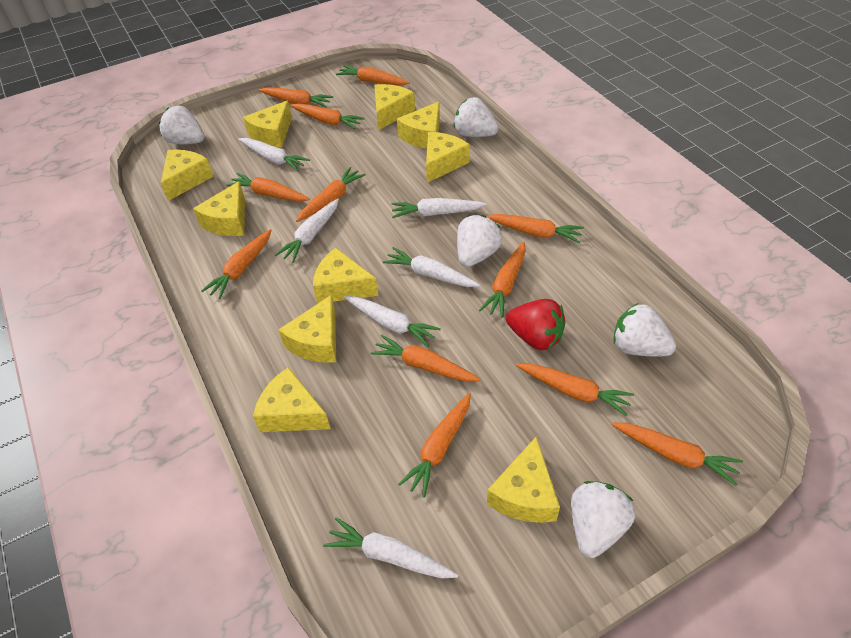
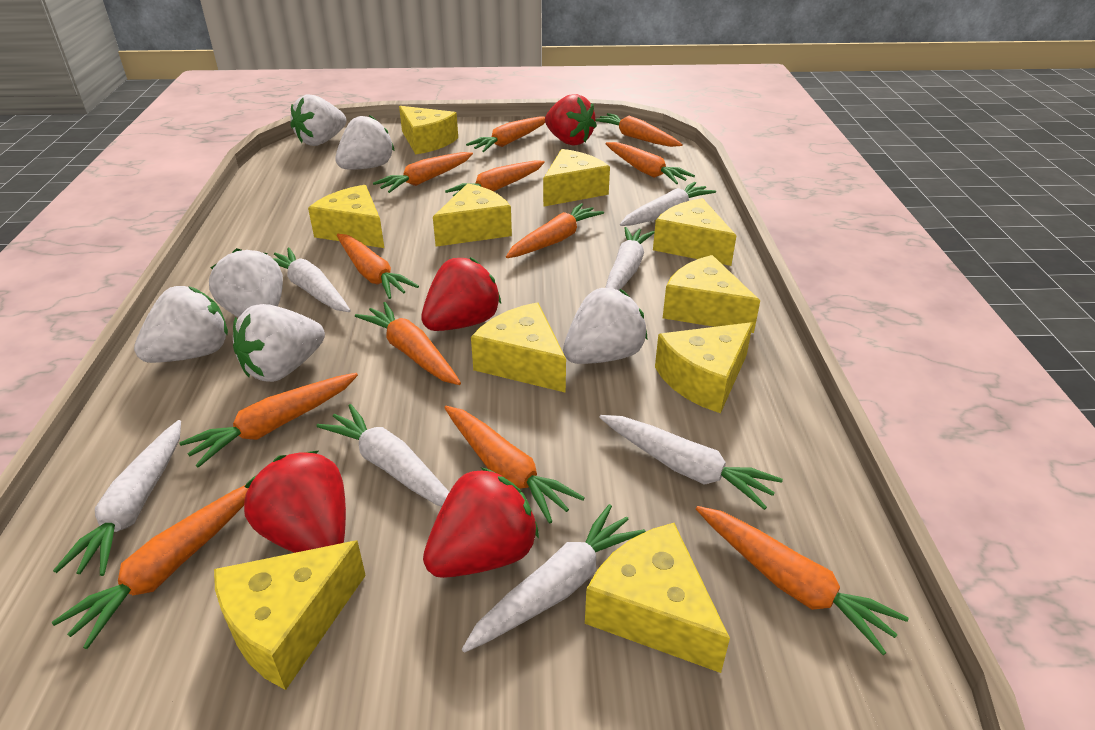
red strawberry: 1 -> 4
white carrot: 6 -> 7
white strawberry: 5 -> 6

